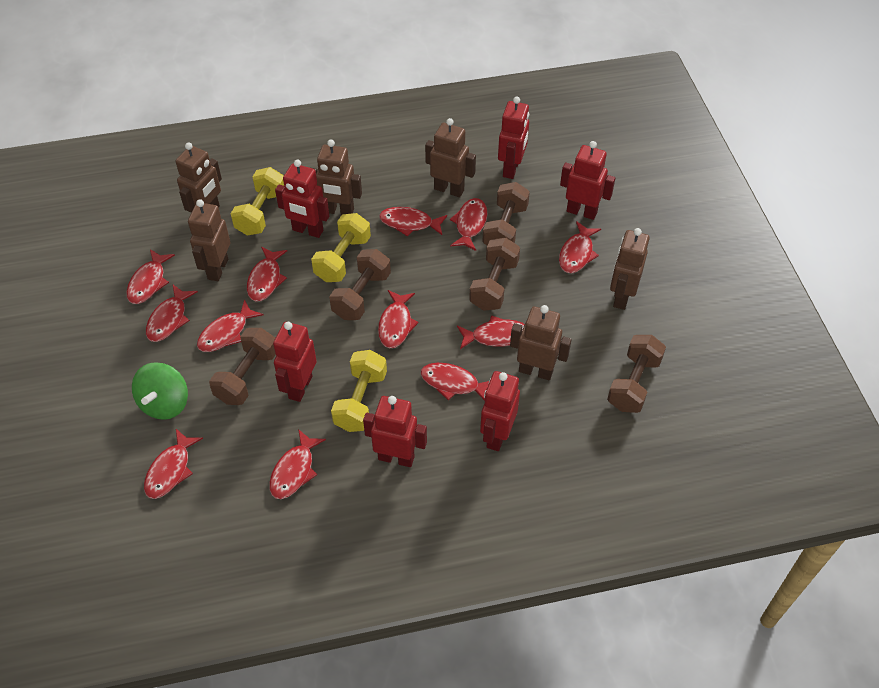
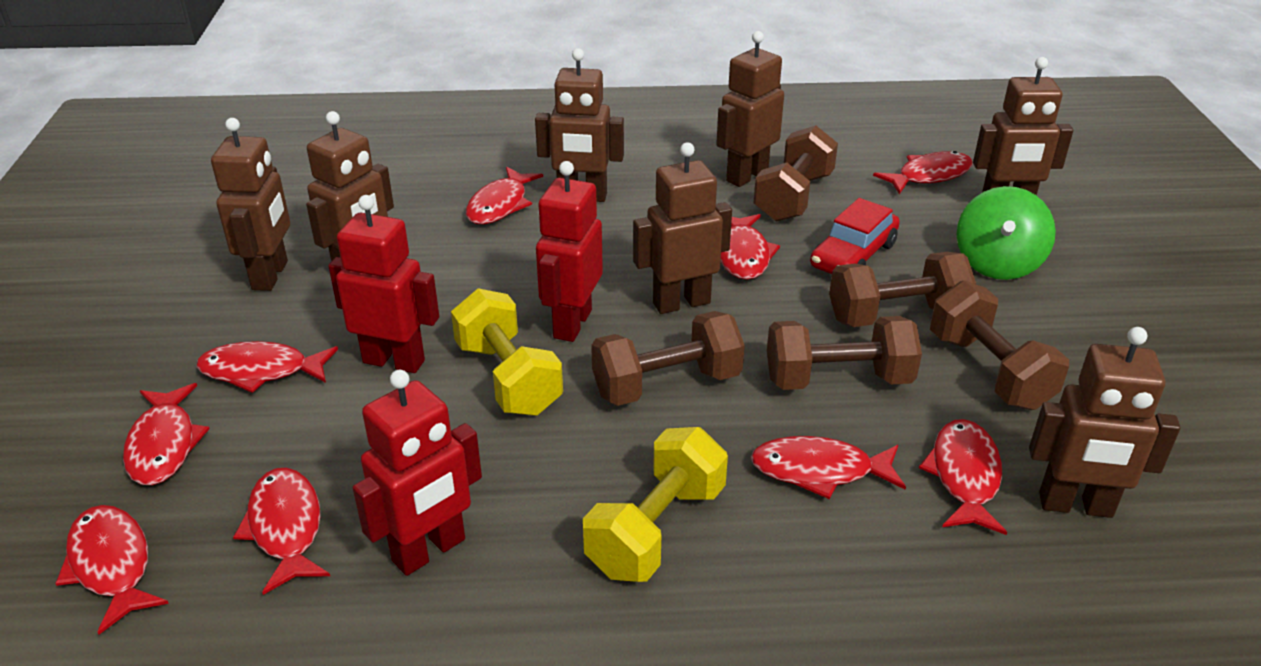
brown robot: 6 -> 7
red car: 0 -> 1
red fish: 12 -> 9
red robot: 6 -> 3
yellow dumbbell: 3 -> 2

